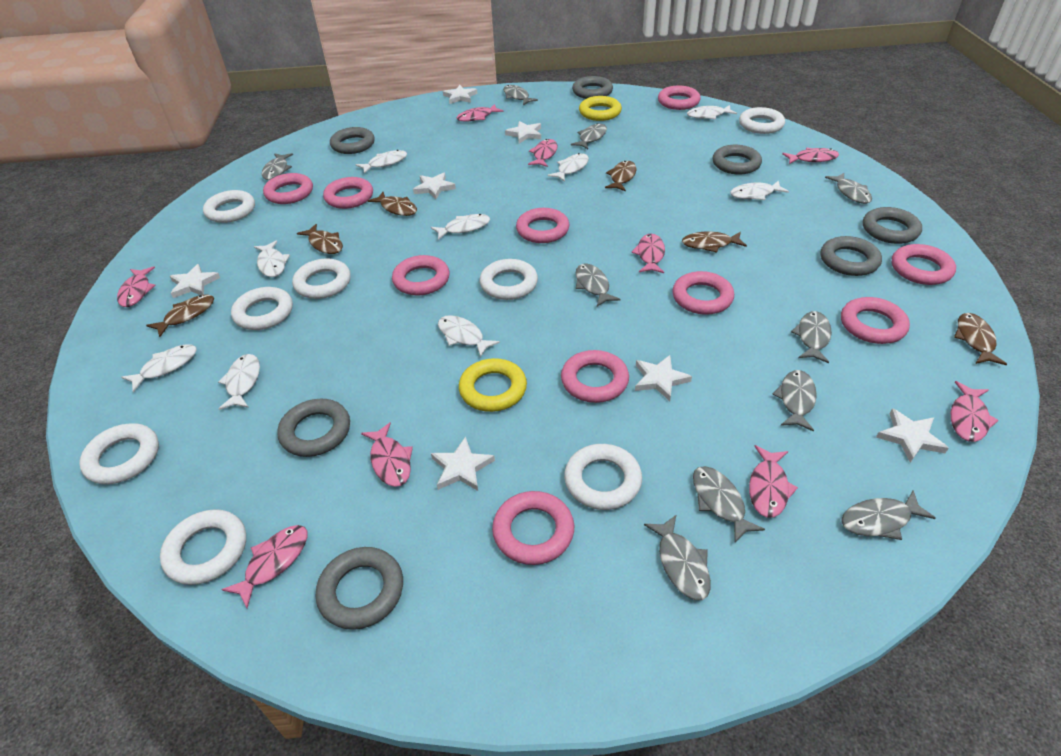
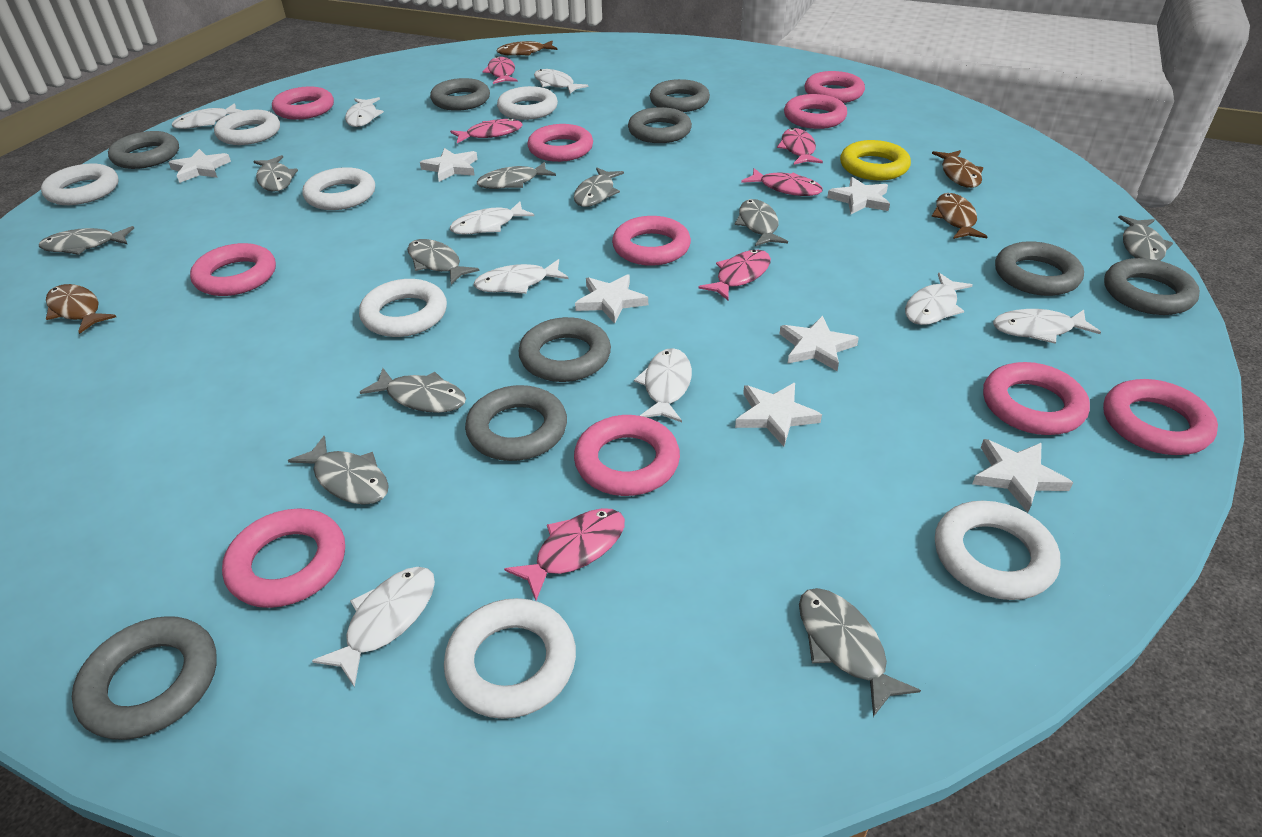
brown fish: 6 -> 4
grey ring: 7 -> 9
pink fish: 9 -> 6
white ring: 8 -> 7
yellow ring: 2 -> 1

